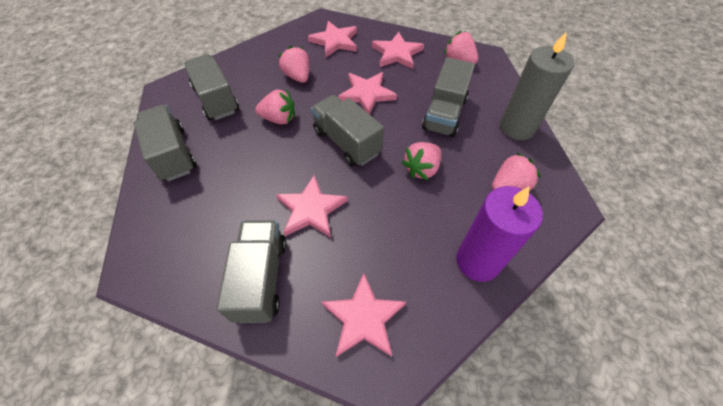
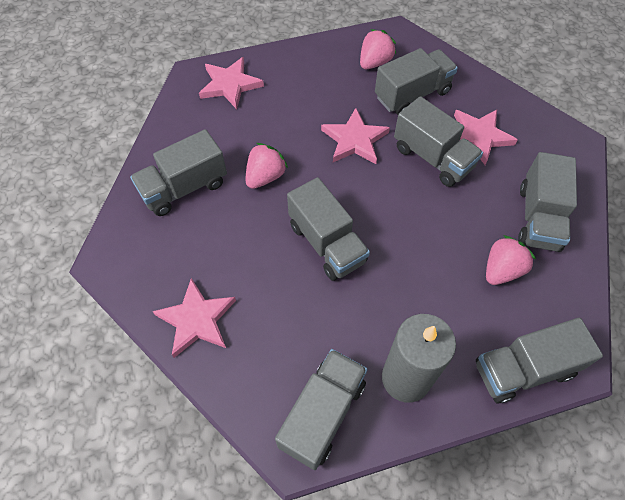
grey truck: 5 -> 7
pink star: 5 -> 4
pink strawberry: 5 -> 3
purple candle: 1 -> 0

